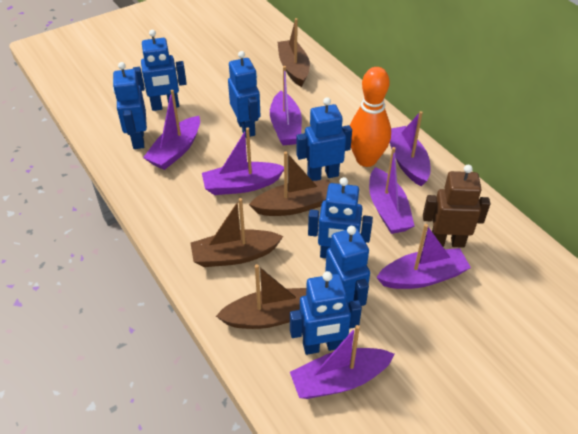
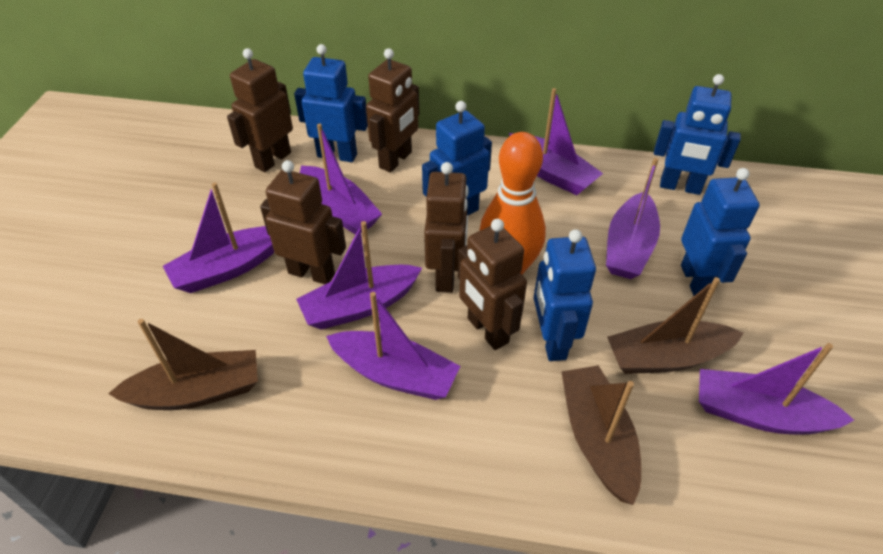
blue robot: 7 -> 5
brown boat: 4 -> 3
brown robot: 1 -> 5

